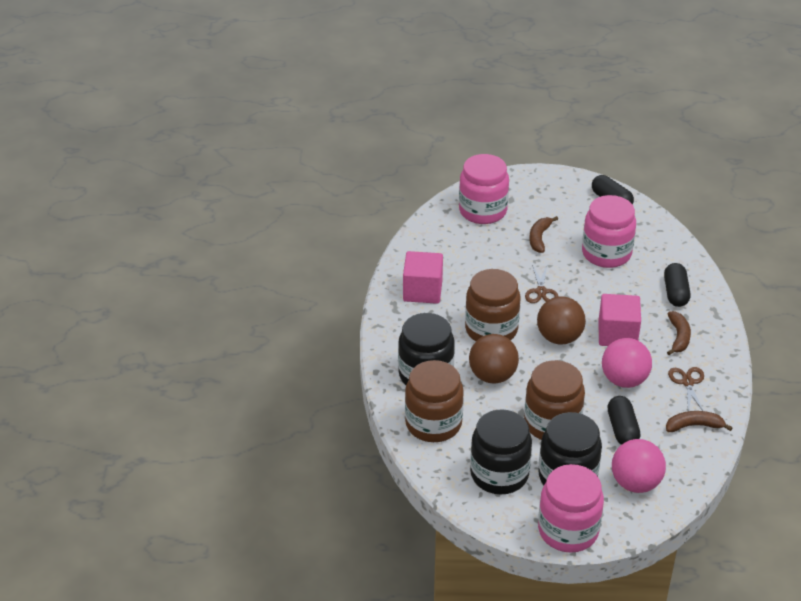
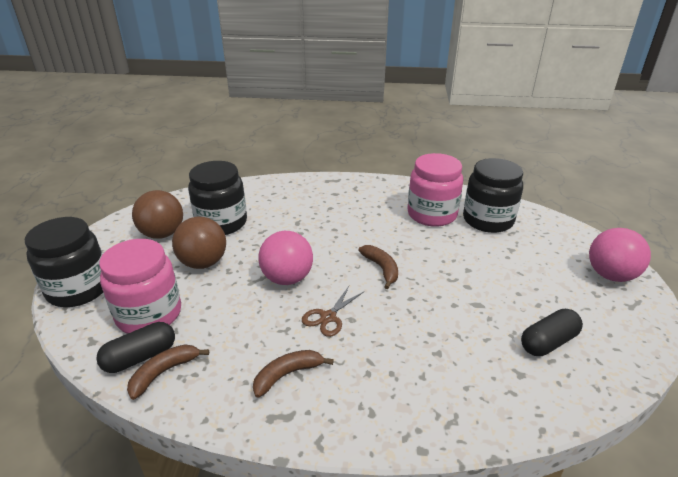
black capsule: 3 -> 2
brown jar: 3 -> 0
brown scissors: 2 -> 1
pink cube: 2 -> 0
pink jar: 3 -> 2

